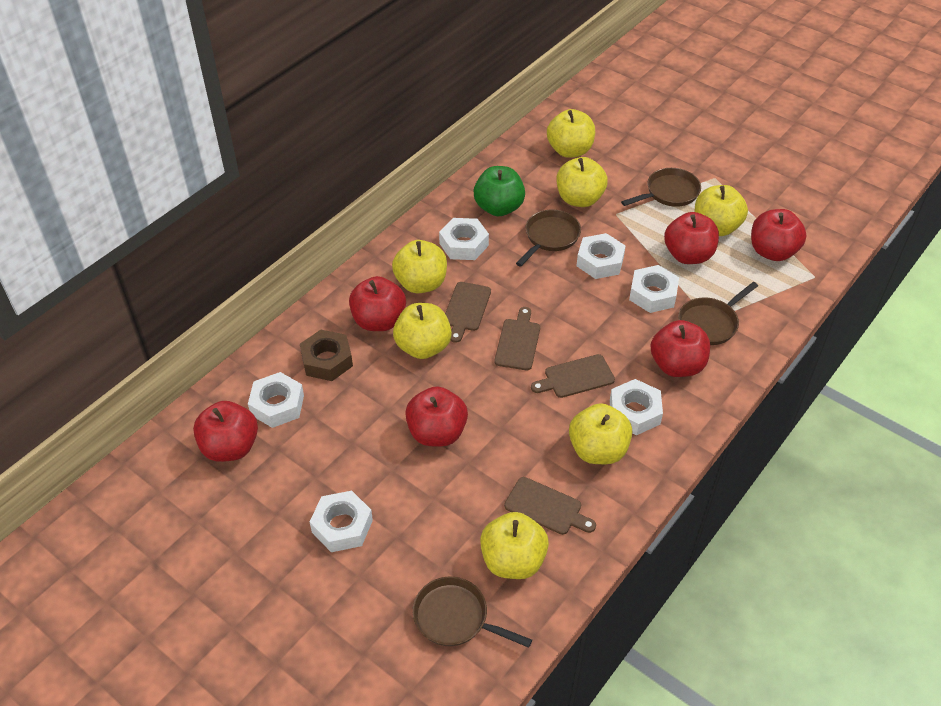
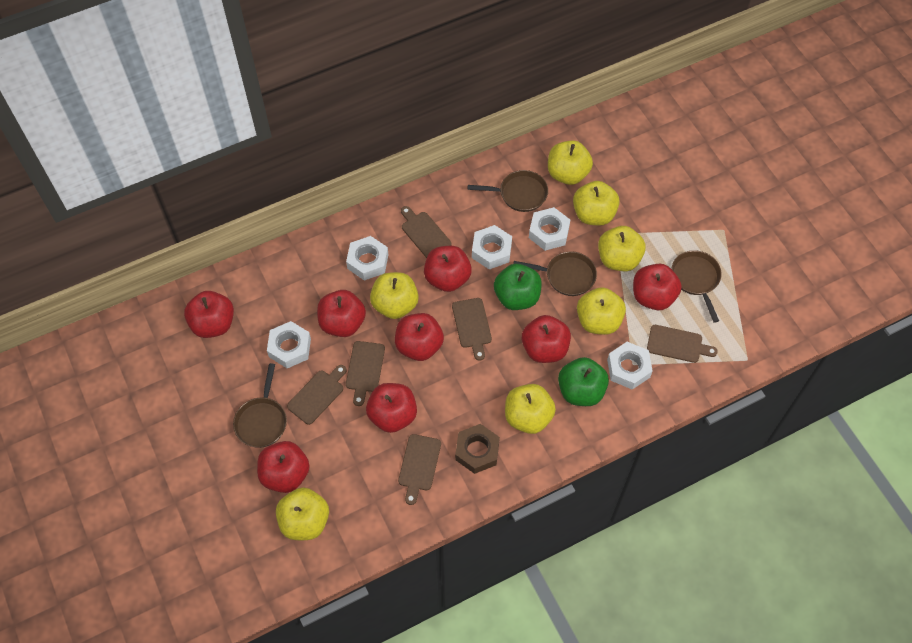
brown cutting board: 4 -> 6
green apple: 1 -> 2
red apple: 6 -> 8
white nut: 6 -> 5

